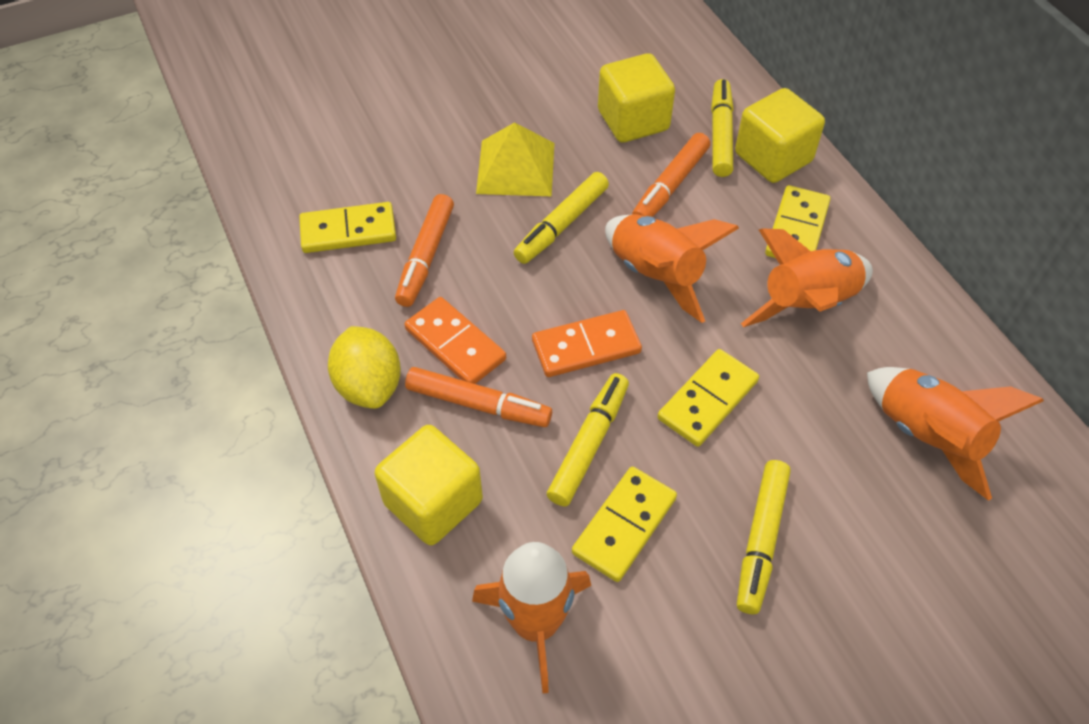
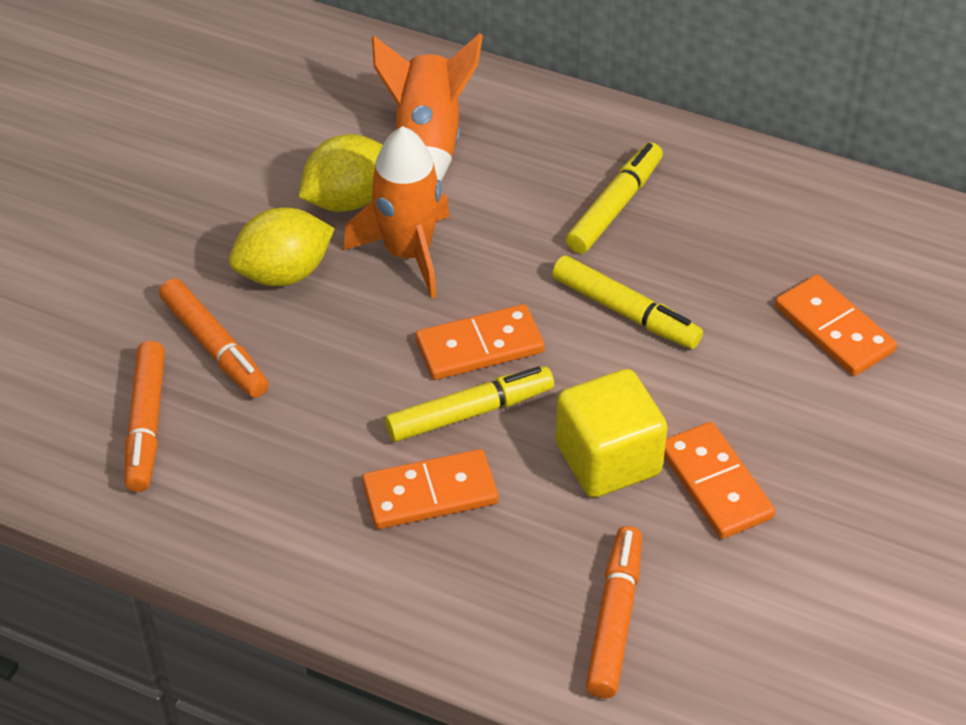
orange domino: 2 -> 4
orange rocket: 4 -> 2
yellow cube: 3 -> 1
yellow domino: 4 -> 0
yellow lemon: 1 -> 2
yellow marker: 4 -> 3
yellow pyramid: 1 -> 0

